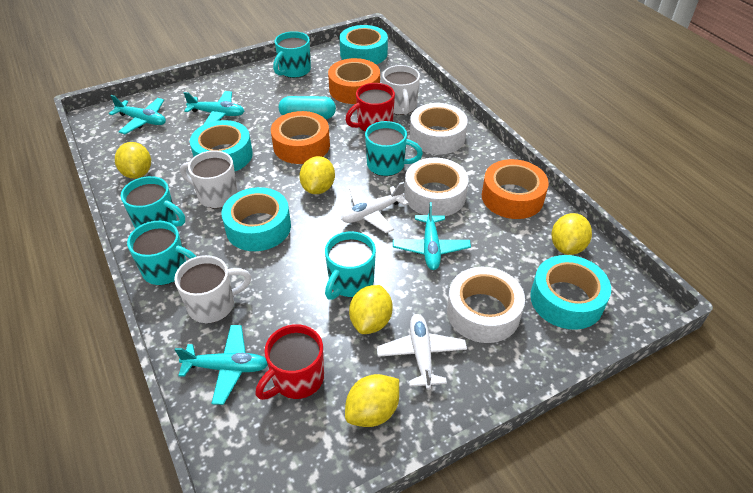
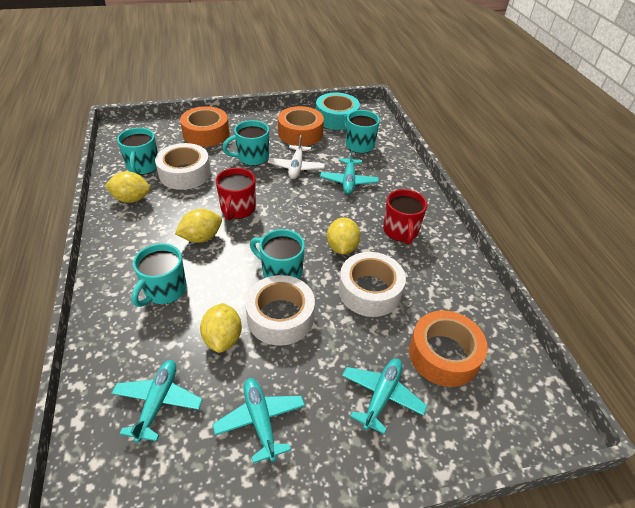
turquoise capsule: 1 -> 0
turquoise tape: 4 -> 1
white mug: 3 -> 0
white plane: 2 -> 1
yellow lemon: 5 -> 4

